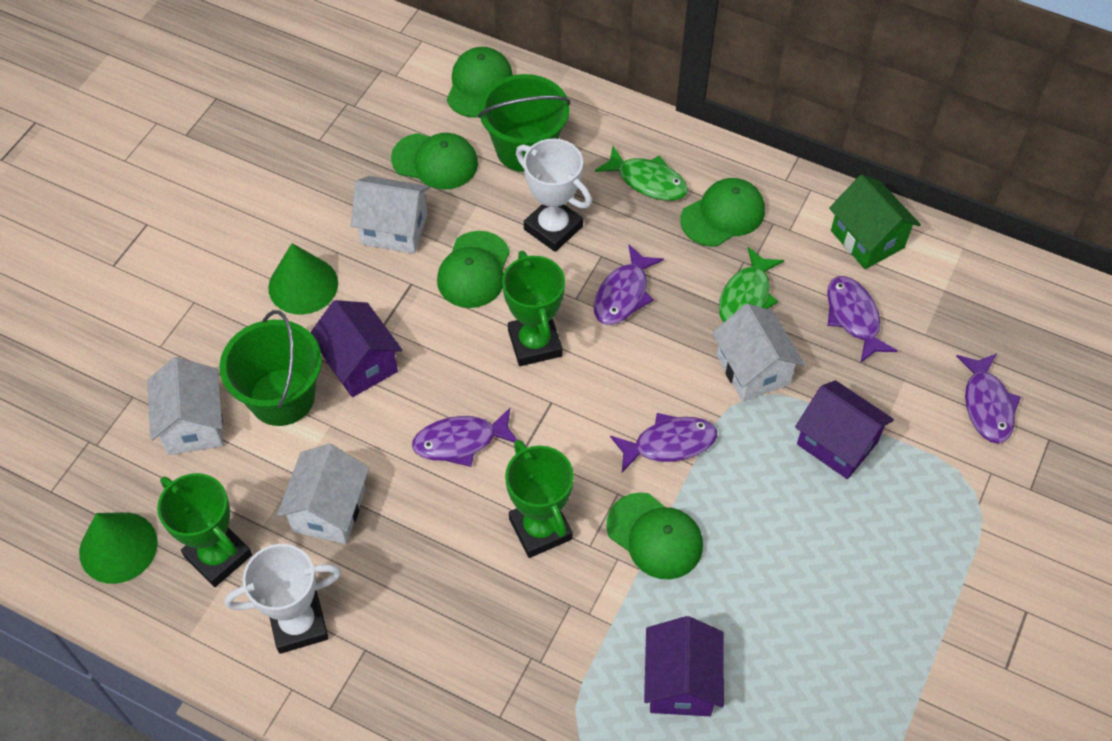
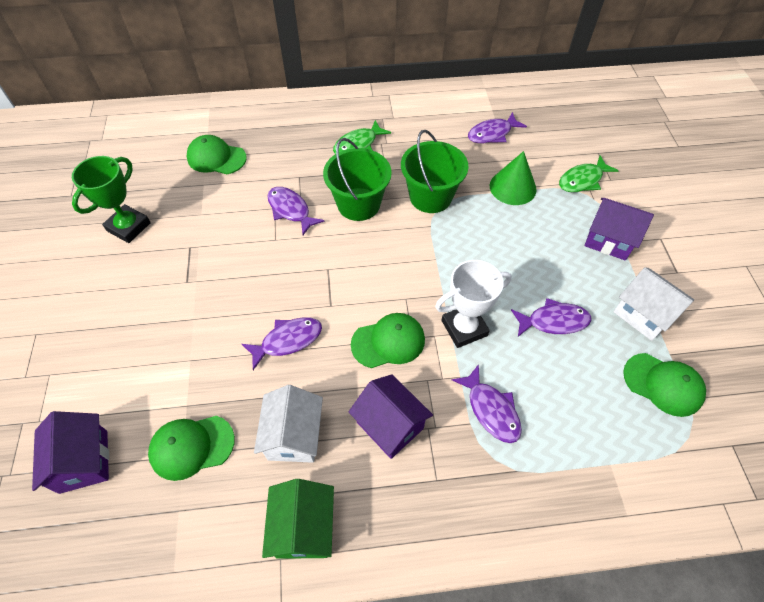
green cap: 5 -> 4
green cone: 2 -> 1
green trophy: 3 -> 1
white house: 4 -> 2
white trophy: 2 -> 1

